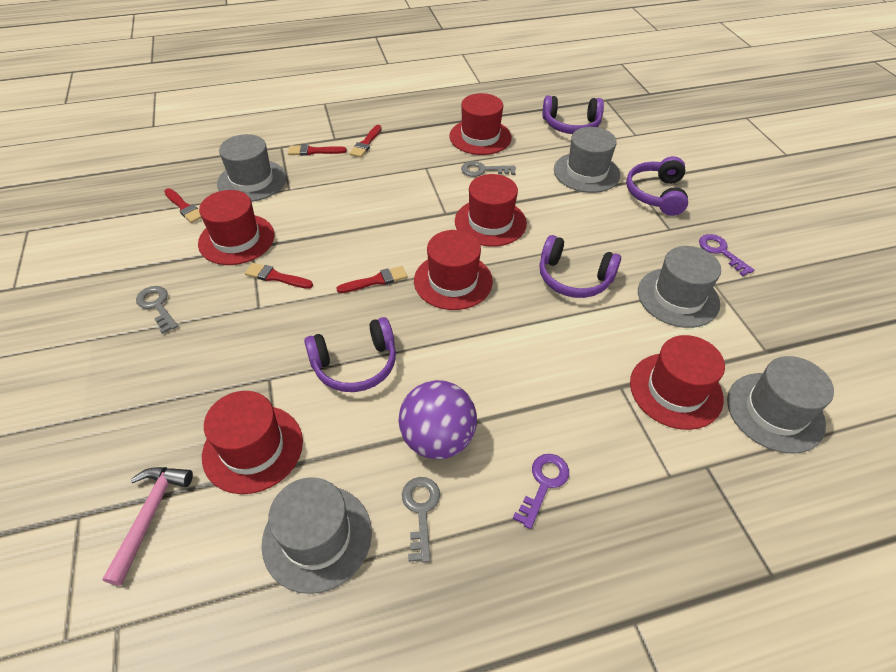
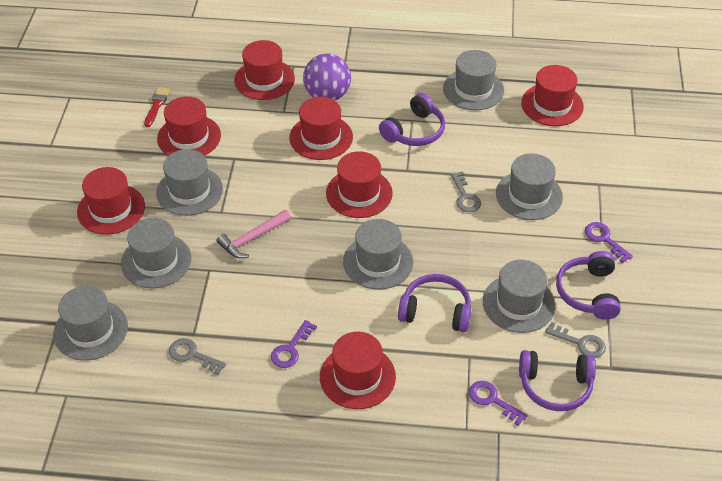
grey hat: 5 -> 7
purple key: 2 -> 3
red brush: 5 -> 1
red hat: 6 -> 7

